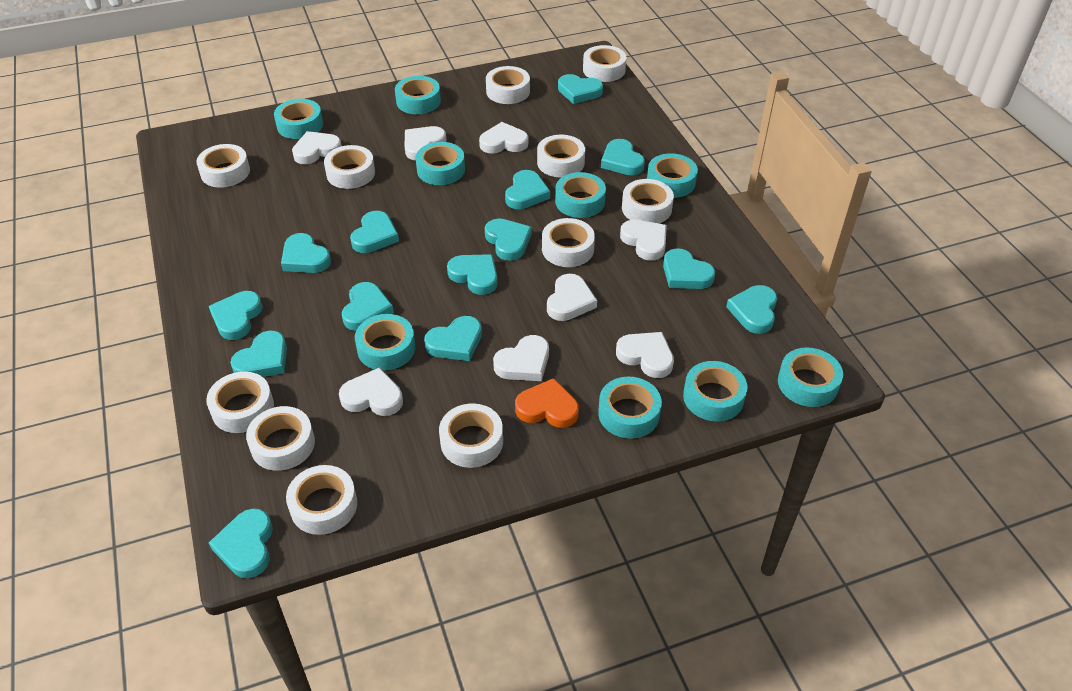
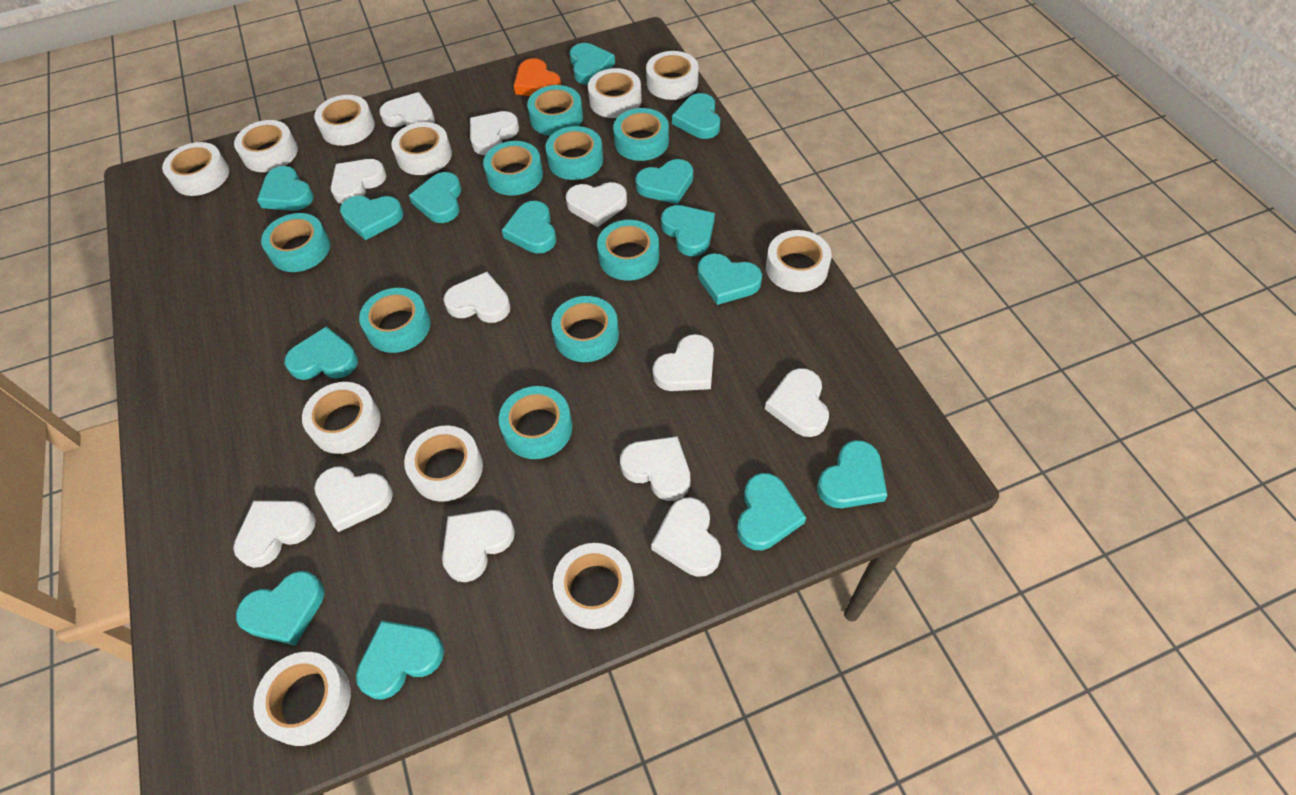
white heart: 8 -> 12

